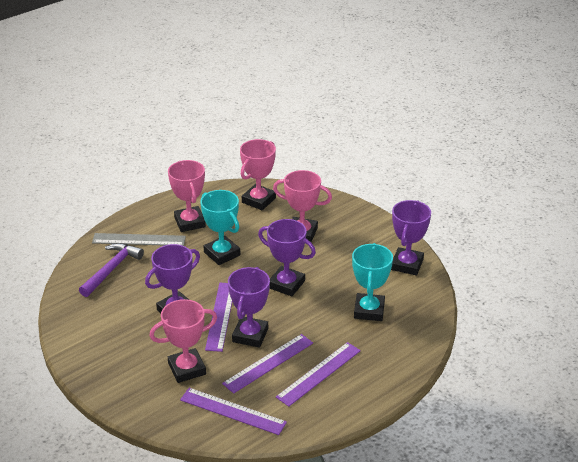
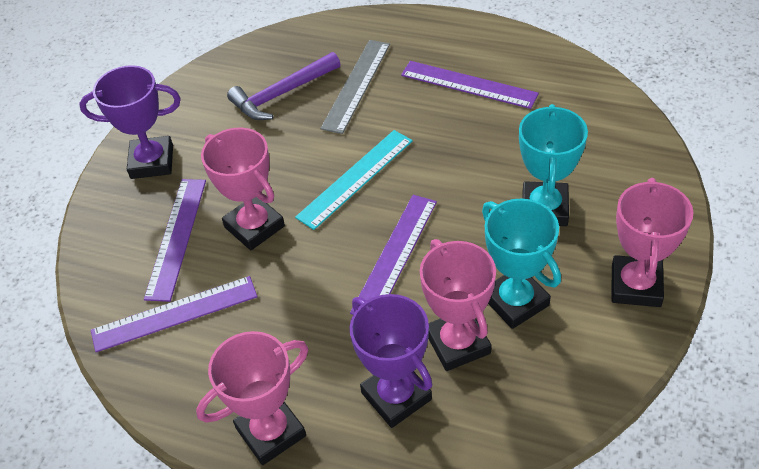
purple trophy: 4 -> 2
turquoise ruler: 0 -> 1

